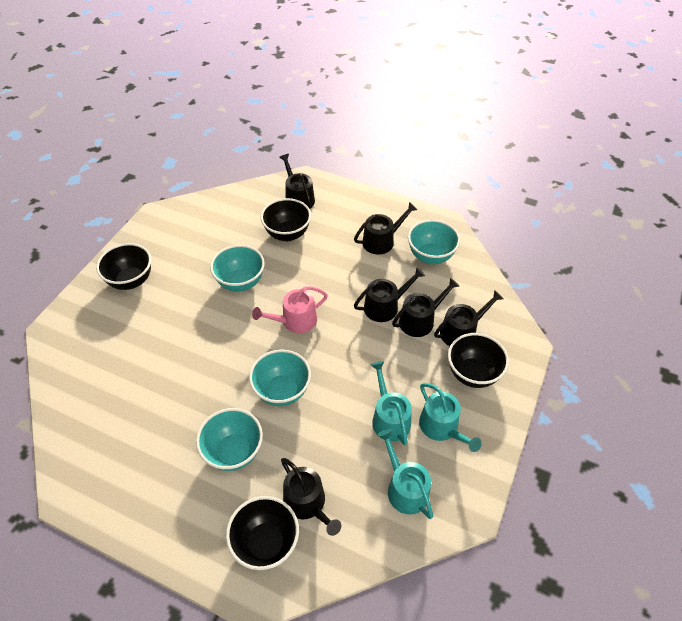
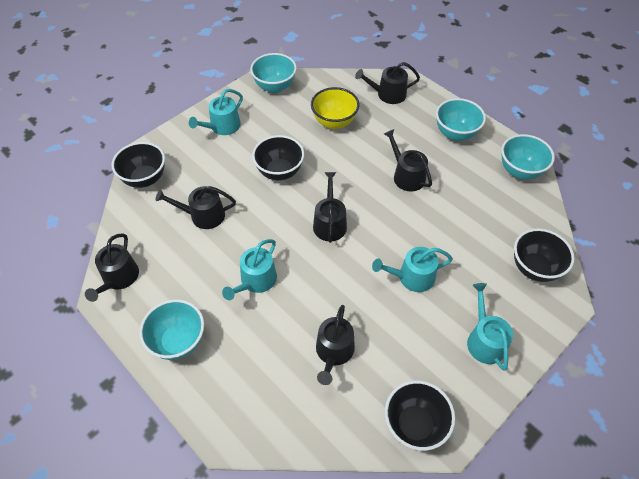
pink watering can: 1 -> 0
turquoise watering can: 3 -> 4
yellow bowl: 0 -> 1

